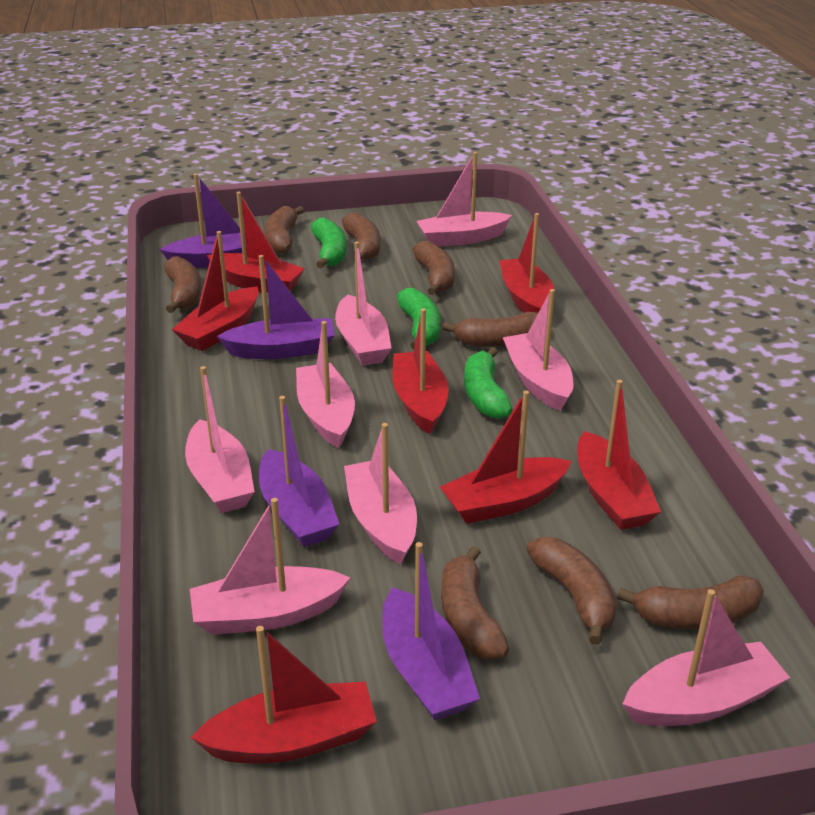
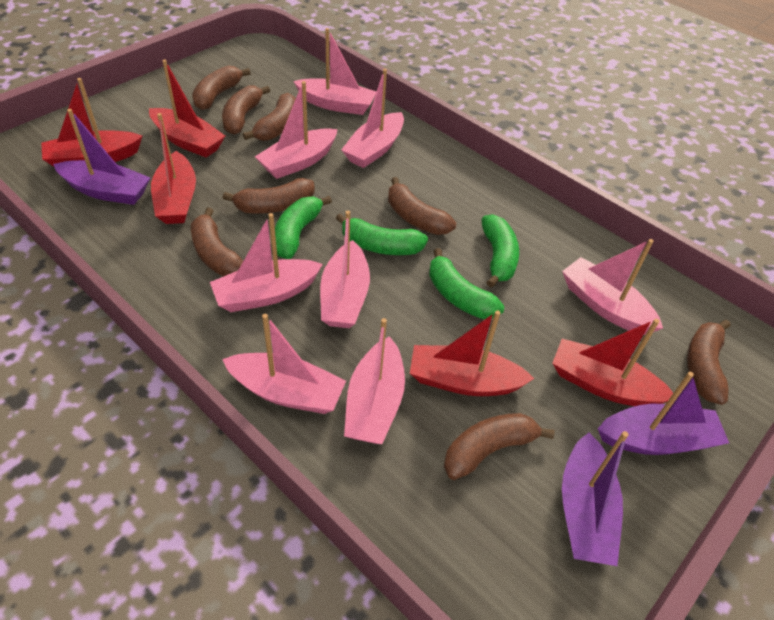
green banana: 3 -> 4
purple boat: 4 -> 3
red boat: 7 -> 5

